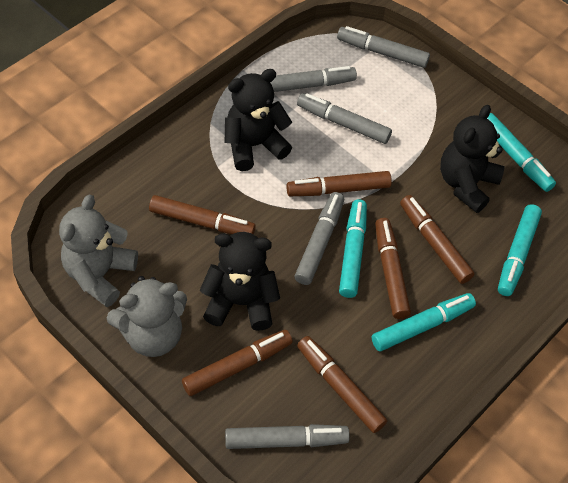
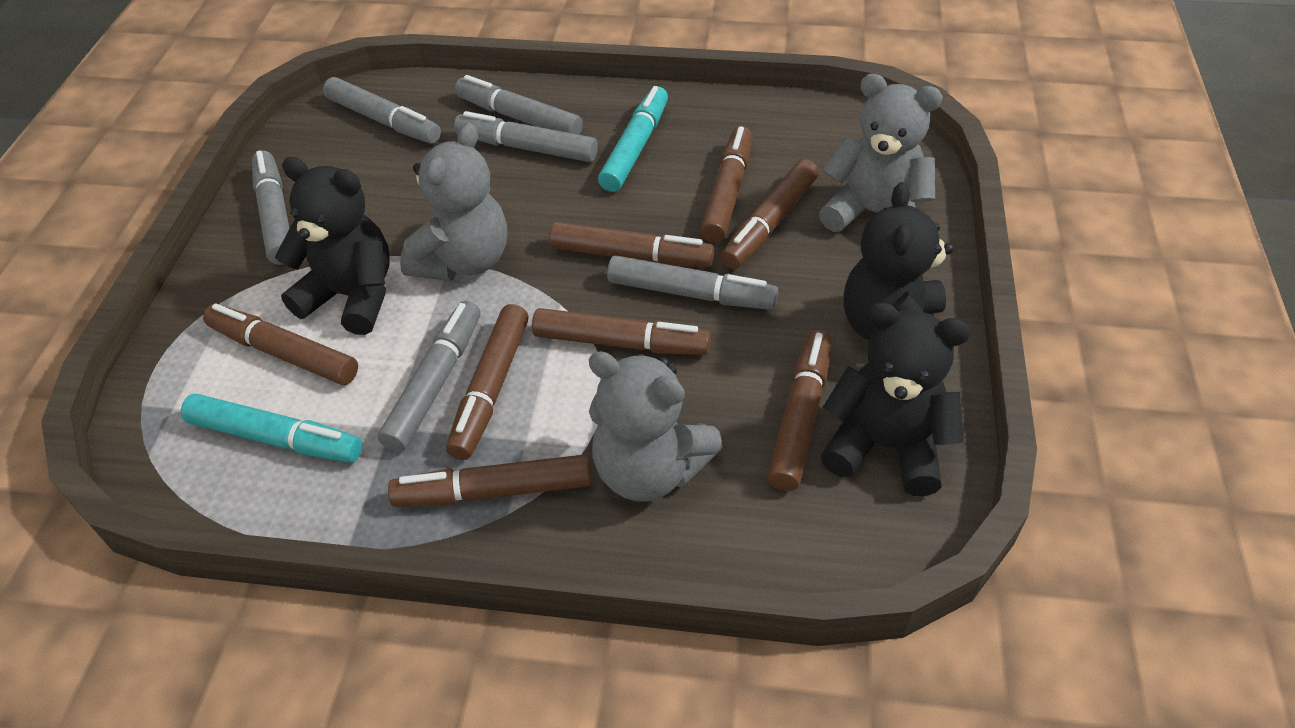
brown marker: 6 -> 8
grey marker: 5 -> 6
grey teddy bear: 2 -> 3
turquoise marker: 4 -> 2

